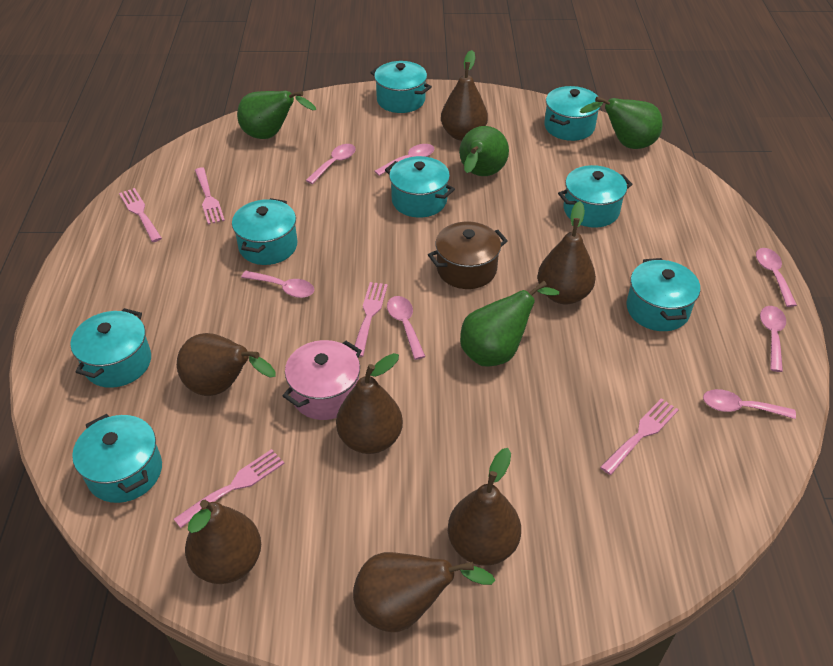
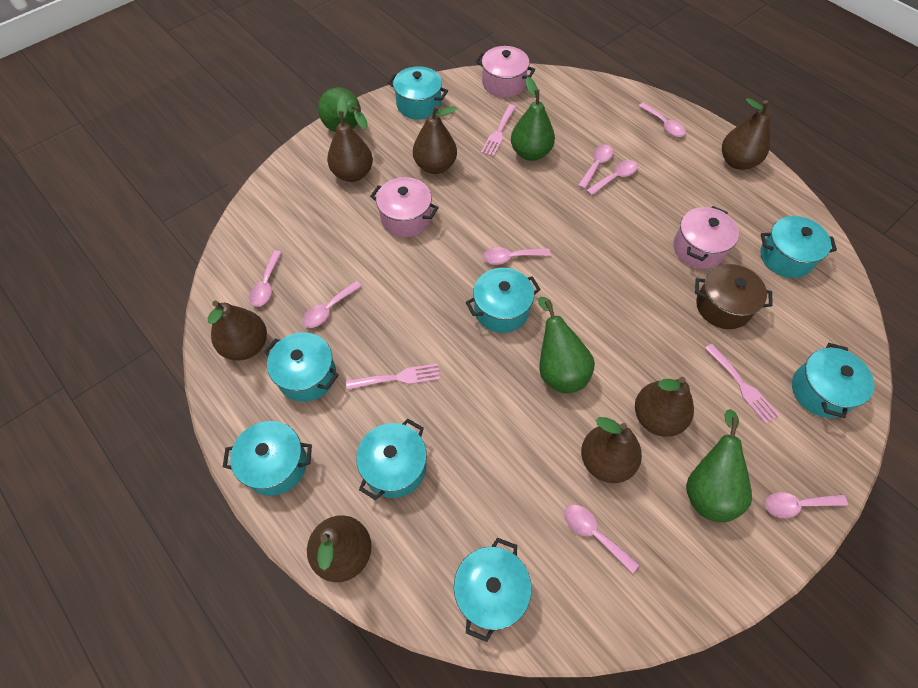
pink fork: 5 -> 3
pink pot: 1 -> 3
pink spoon: 7 -> 8

